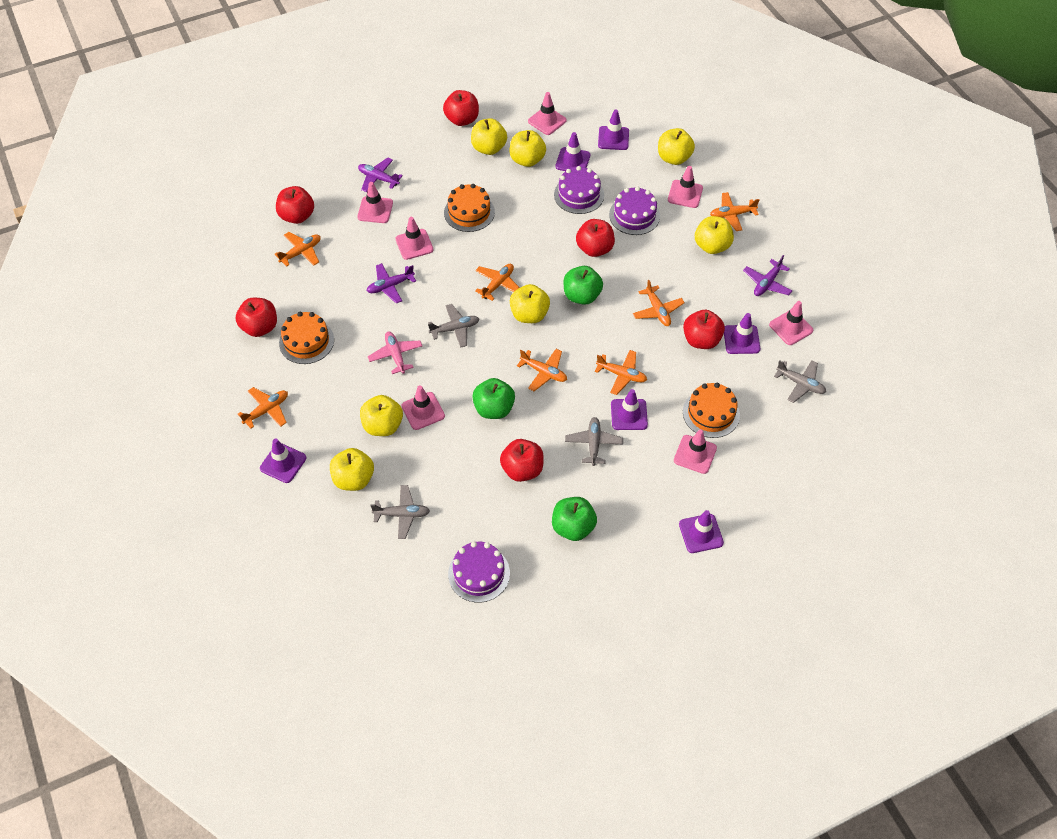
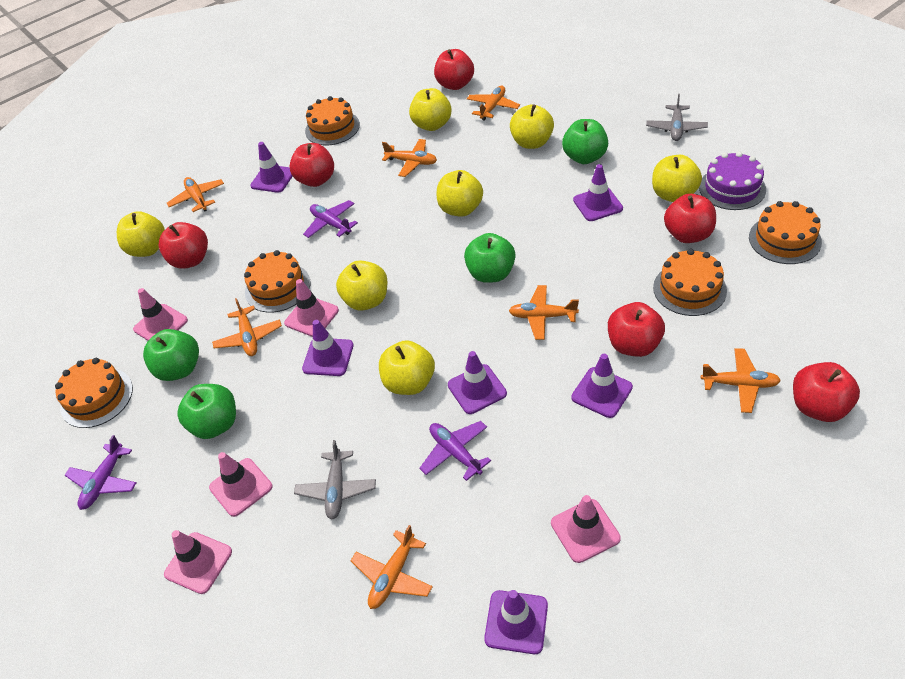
green apple: 3 -> 4
grey plane: 4 -> 2
orange cake: 3 -> 5
pink plane: 1 -> 0
pink traffic cone: 7 -> 5
purple cake: 3 -> 1

